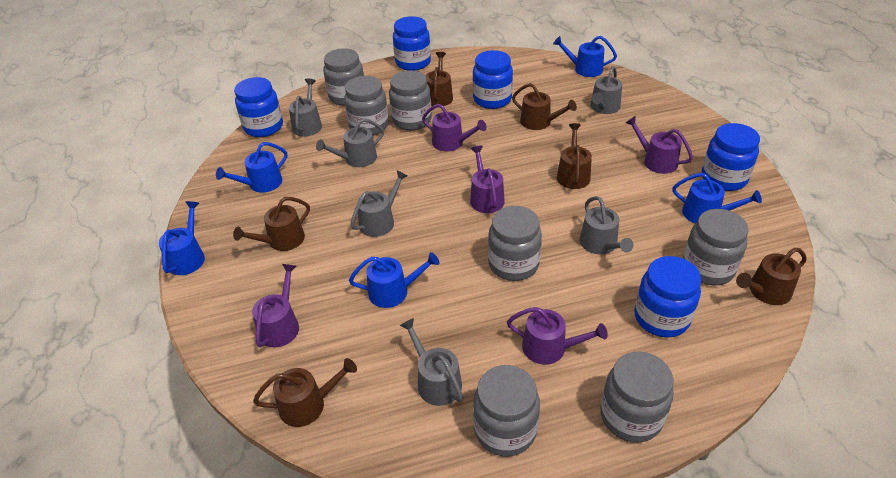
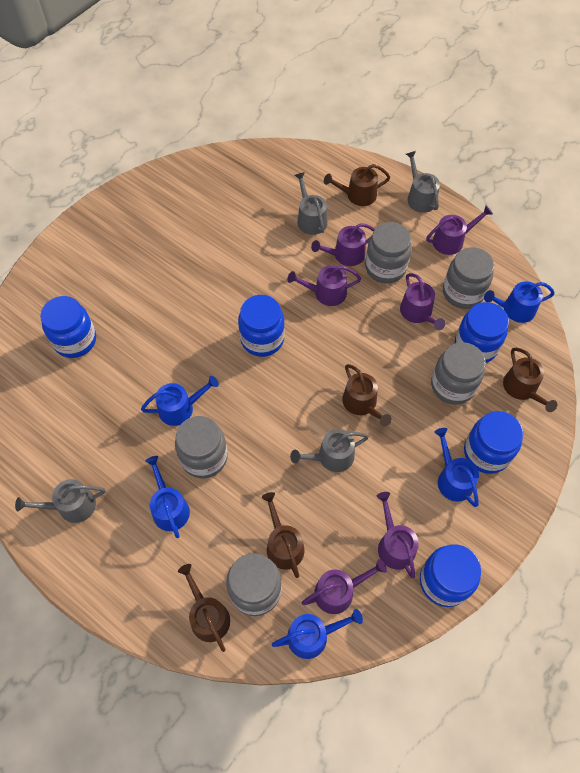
brown watering can: 6 -> 5
grey jar: 7 -> 5
grey watering can: 6 -> 4
purple watering can: 5 -> 6

